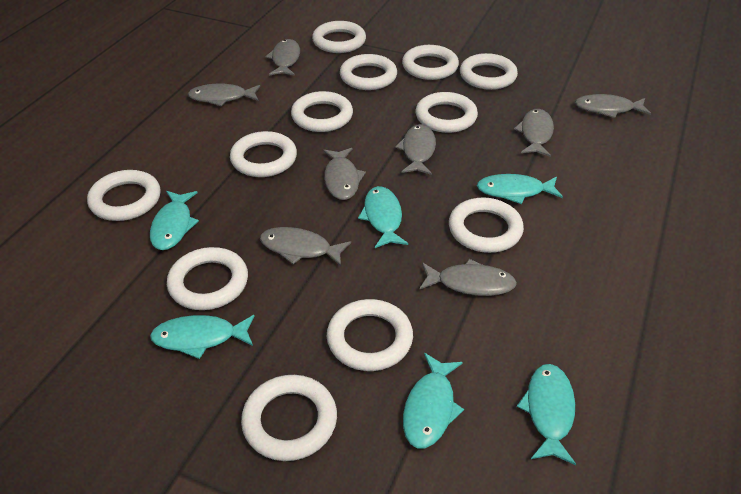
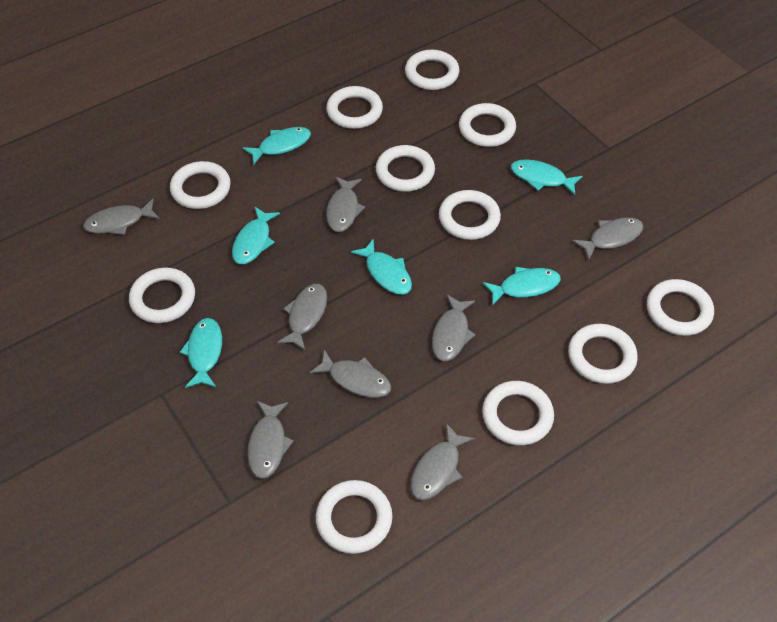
white ring: 12 -> 11

